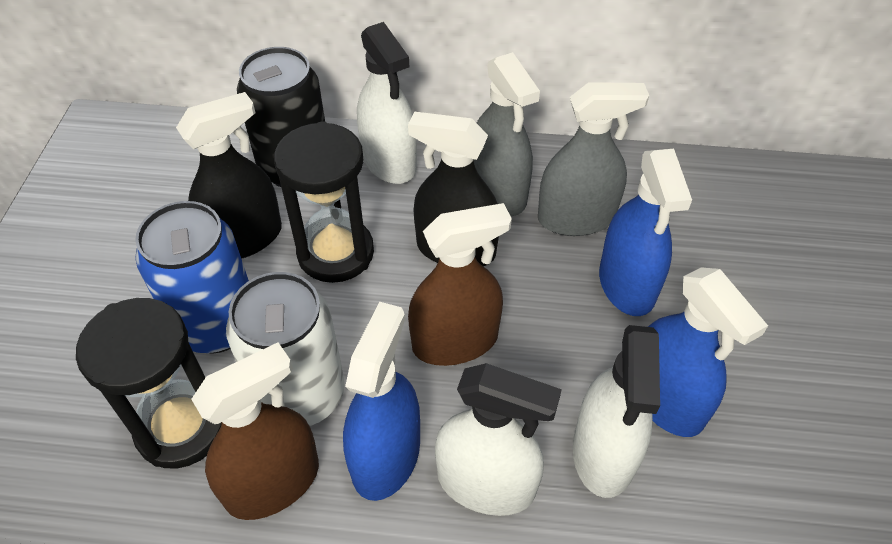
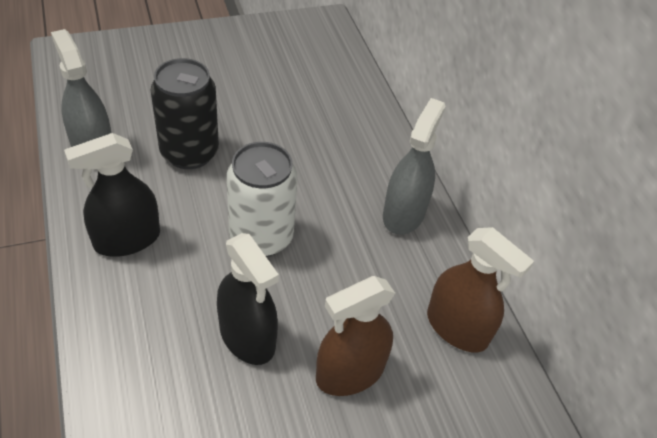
black hourglass: 2 -> 0
blue can: 1 -> 0
blue spray bottle: 3 -> 0
white spray bottle: 3 -> 0

